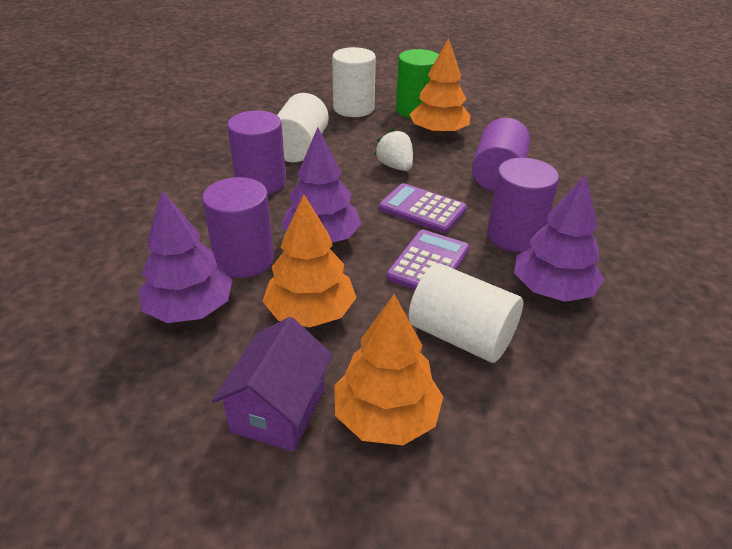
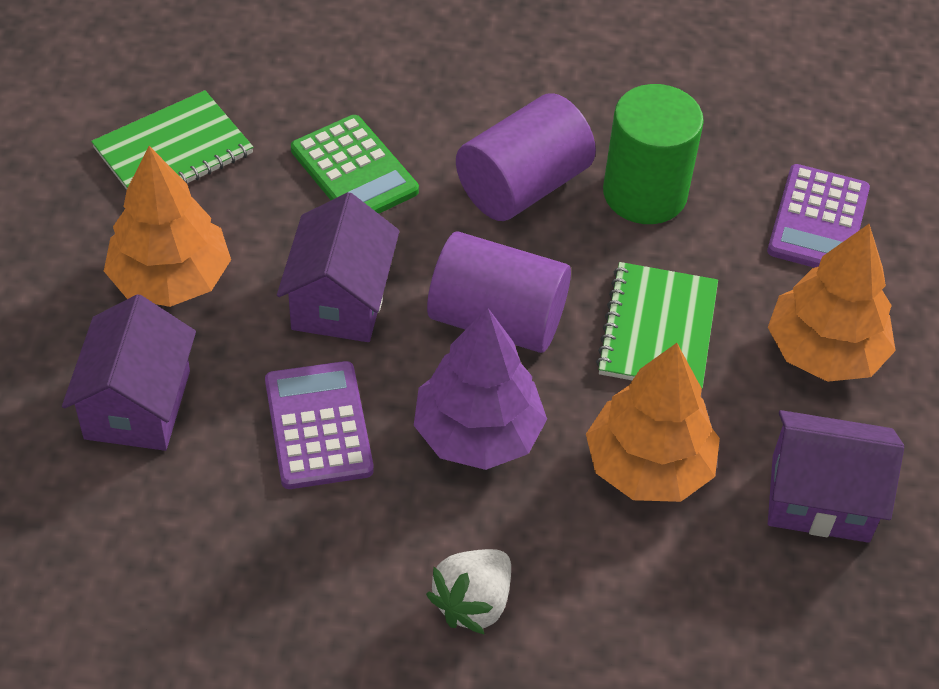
green calculator: 0 -> 1
green notebook: 0 -> 2
purple cylinder: 4 -> 2
purple house: 1 -> 3
purple tree: 3 -> 1
white cylinder: 3 -> 0

